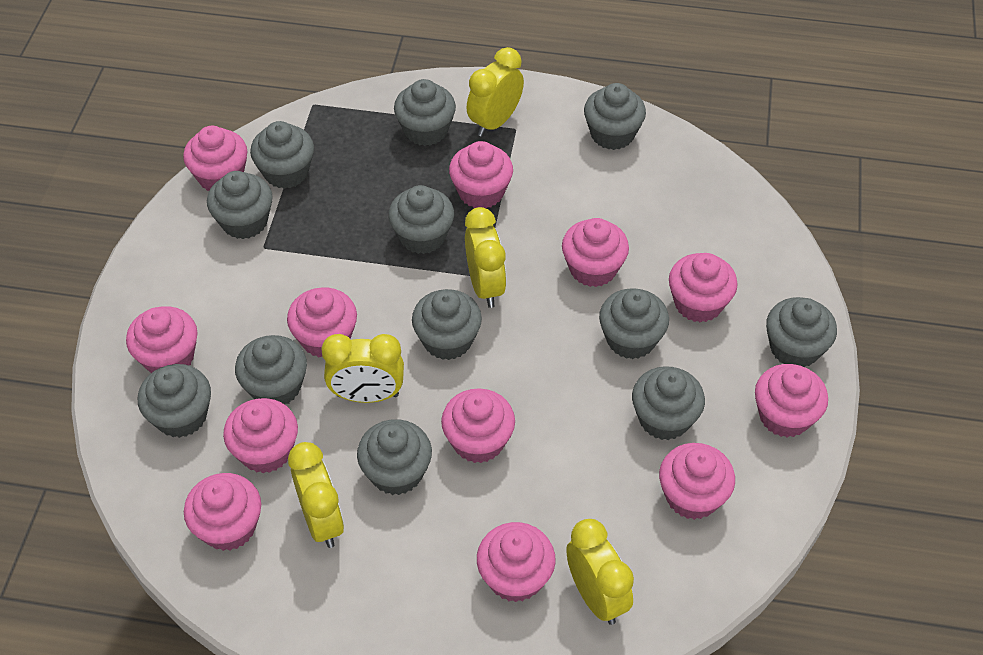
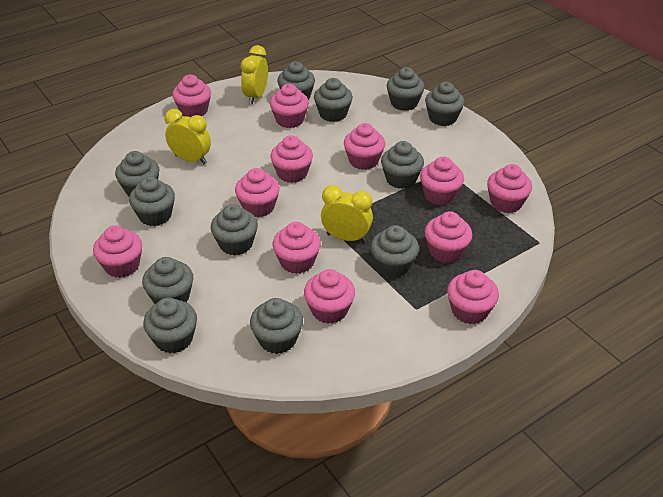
yellow clock: 5 -> 3

